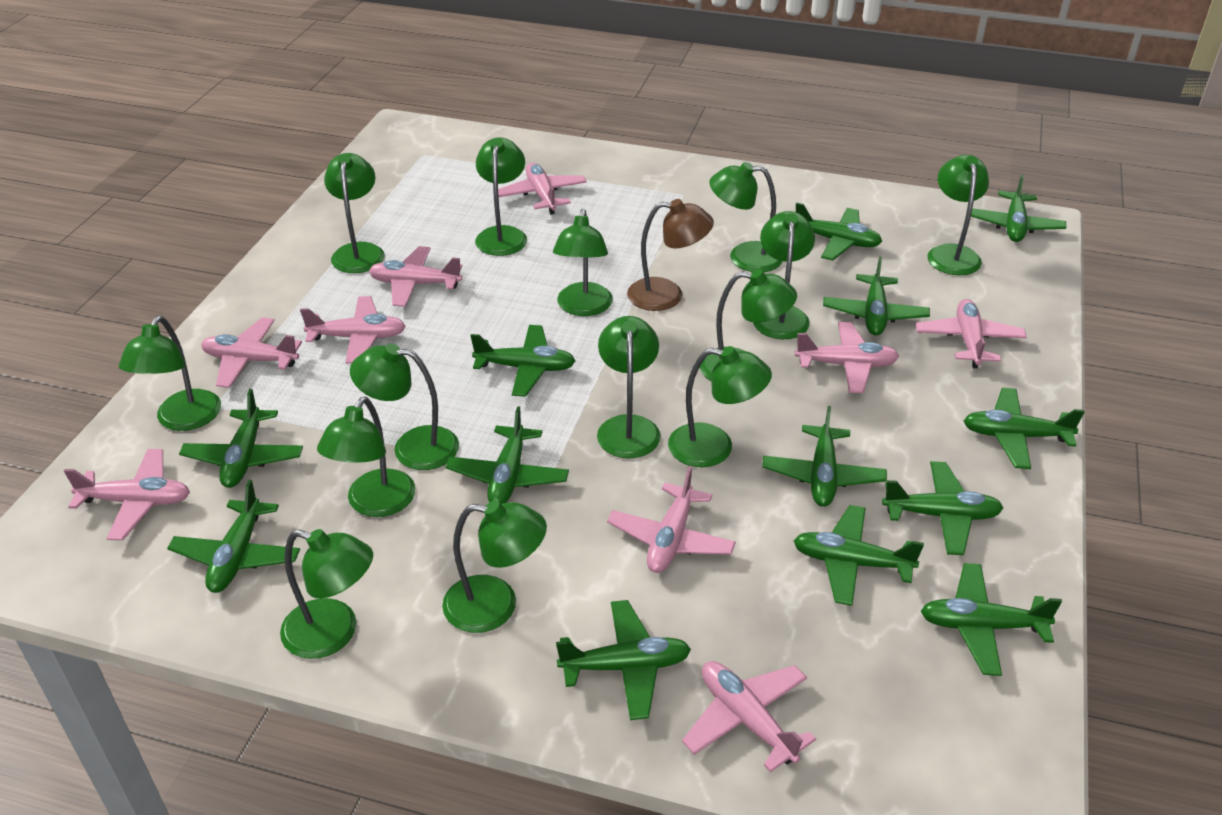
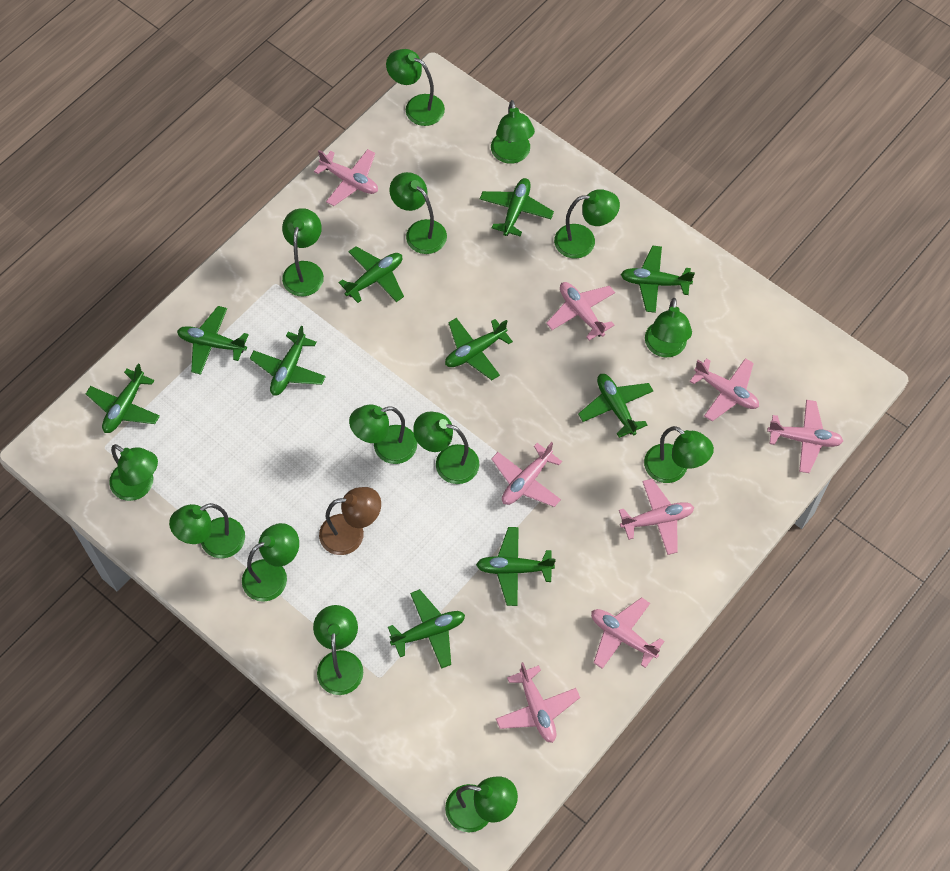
green plane: 13 -> 10
pink plane: 9 -> 8

